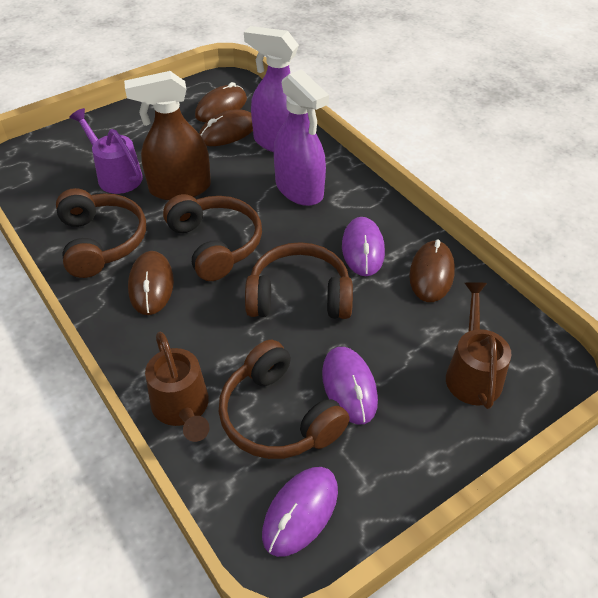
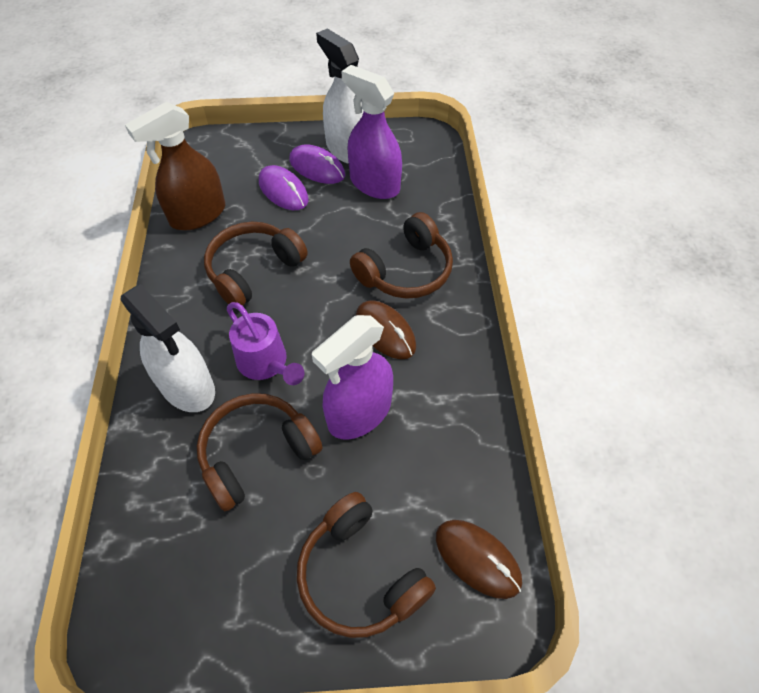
brown mouse: 4 -> 2
brown watering can: 2 -> 0
purple mouse: 3 -> 2
white spray bottle: 0 -> 2

